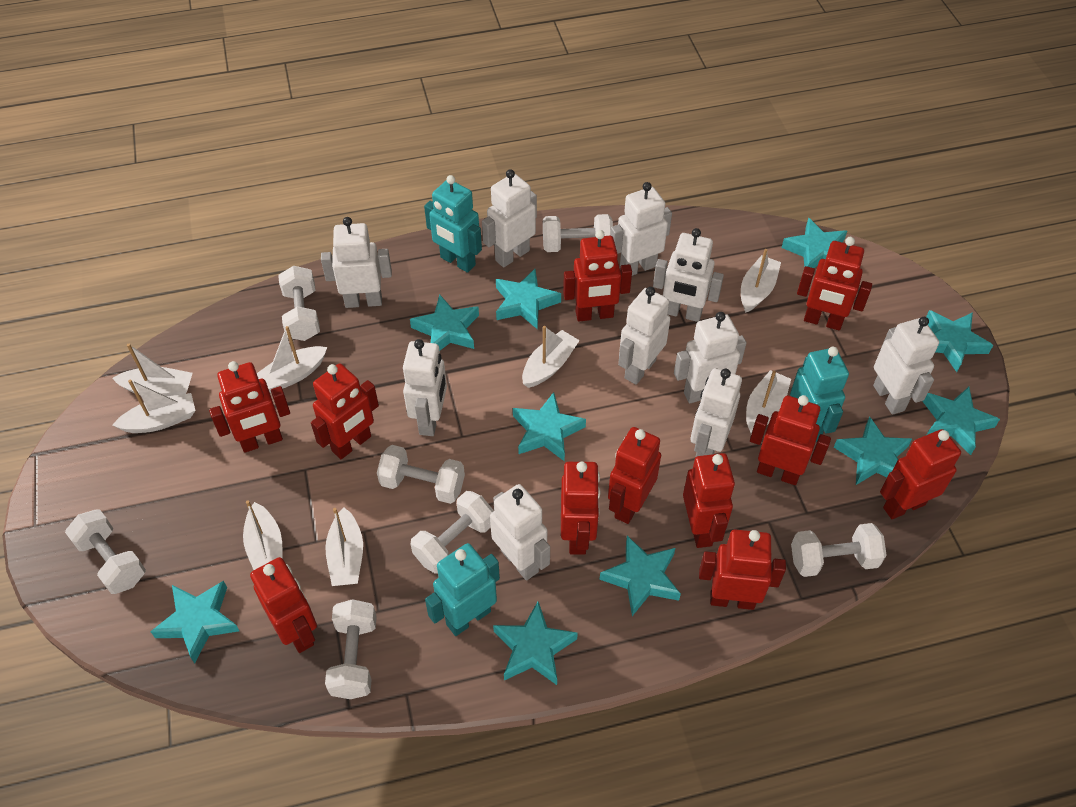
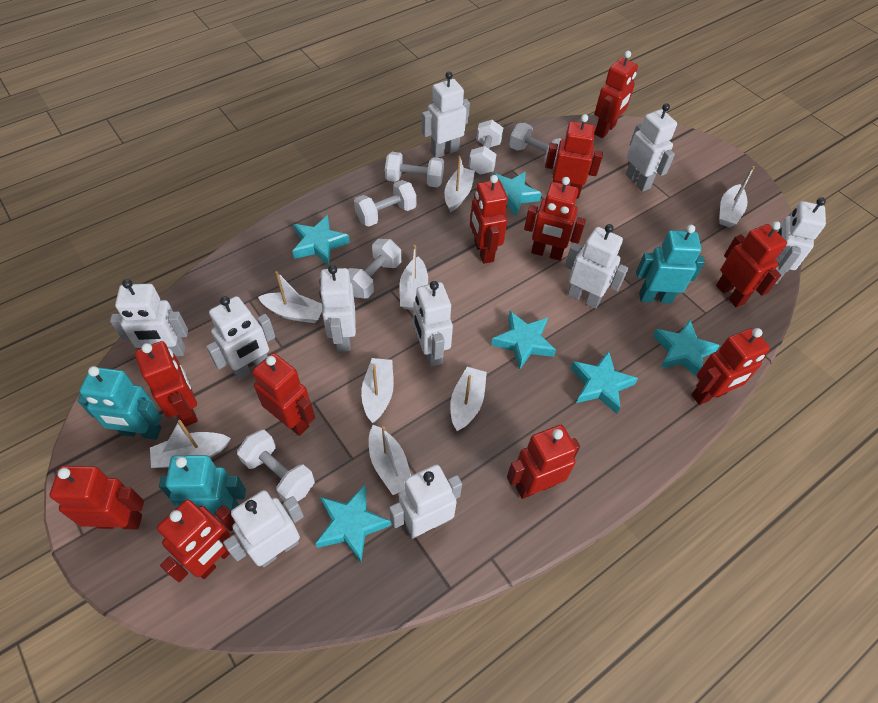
turquoise star: 10 -> 6
white dumbbell: 7 -> 6

